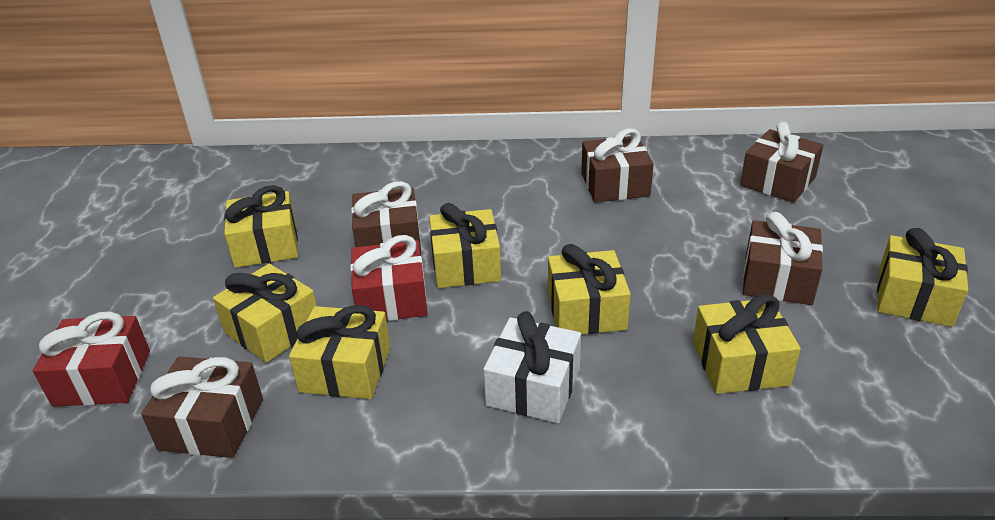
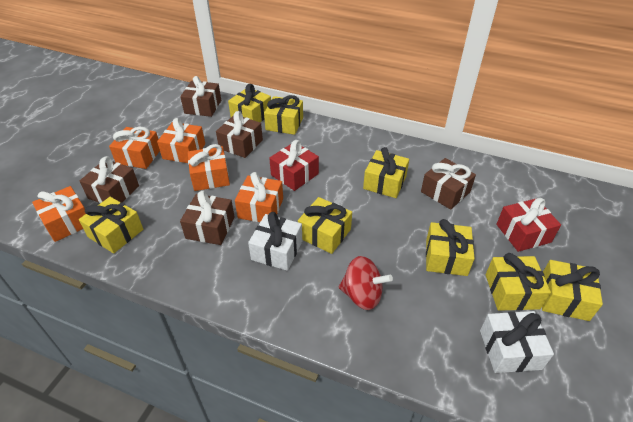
orange gift: 0 -> 5
red spinning top: 0 -> 1
white gift: 1 -> 2
yellow gift: 7 -> 8

